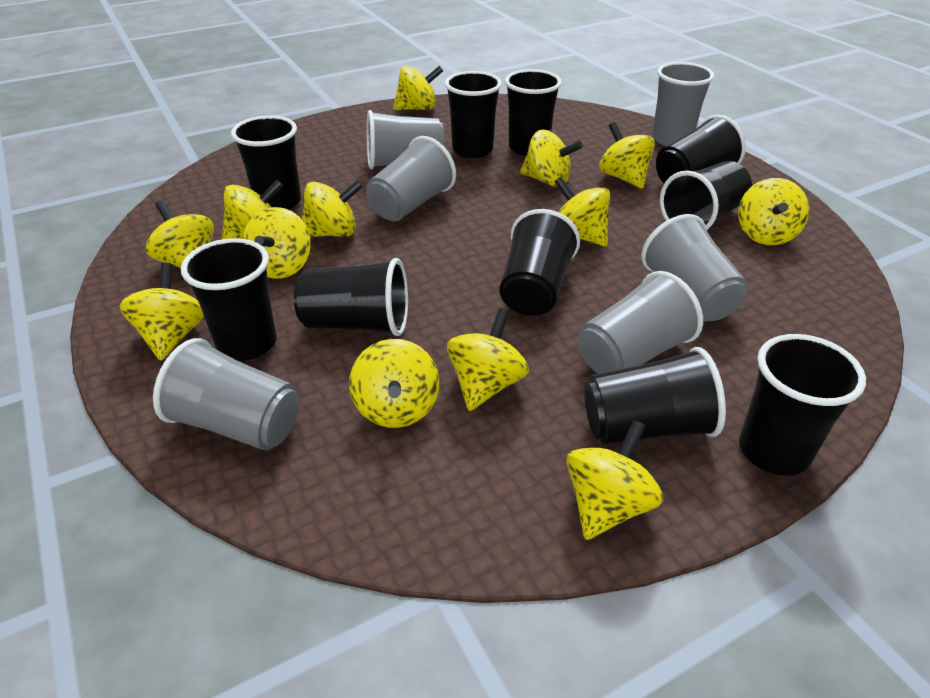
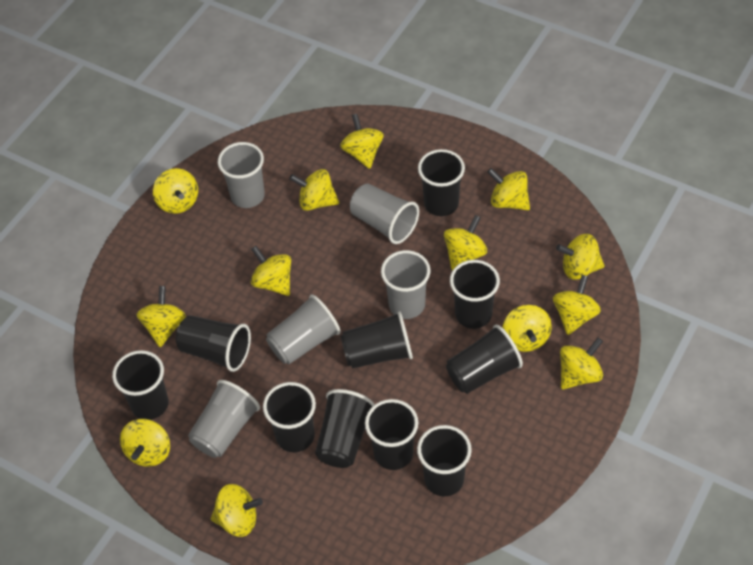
grey cup: 6 -> 5

